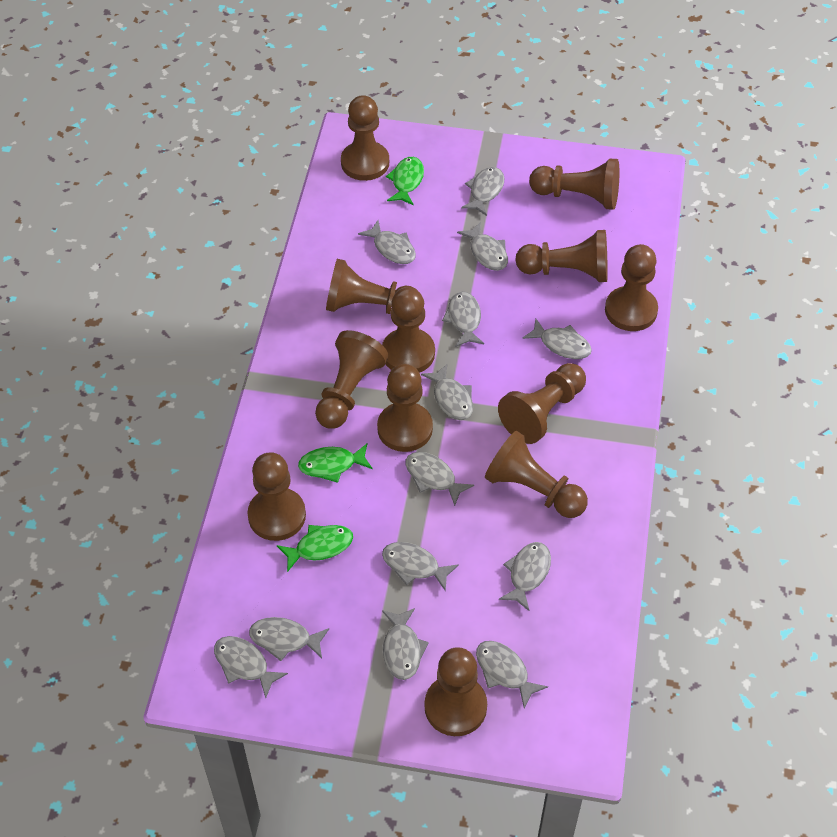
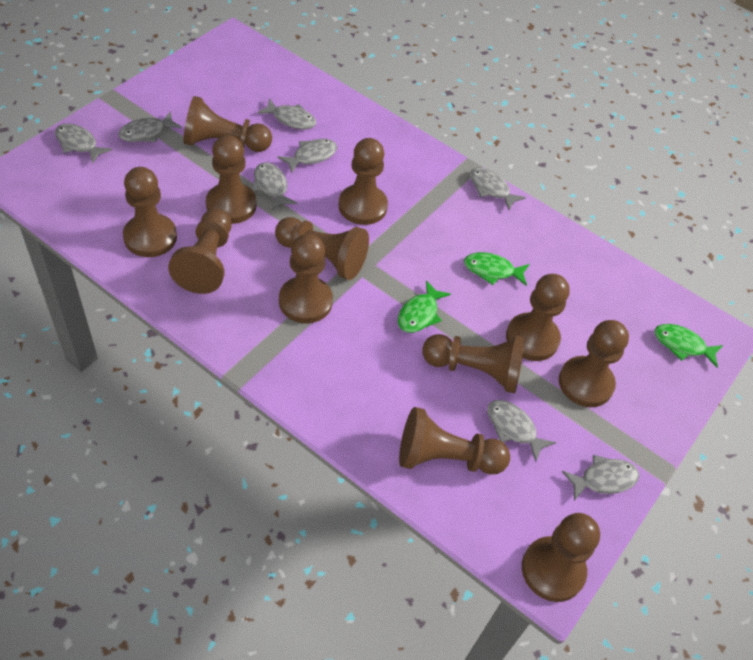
grey fish: 13 -> 8

